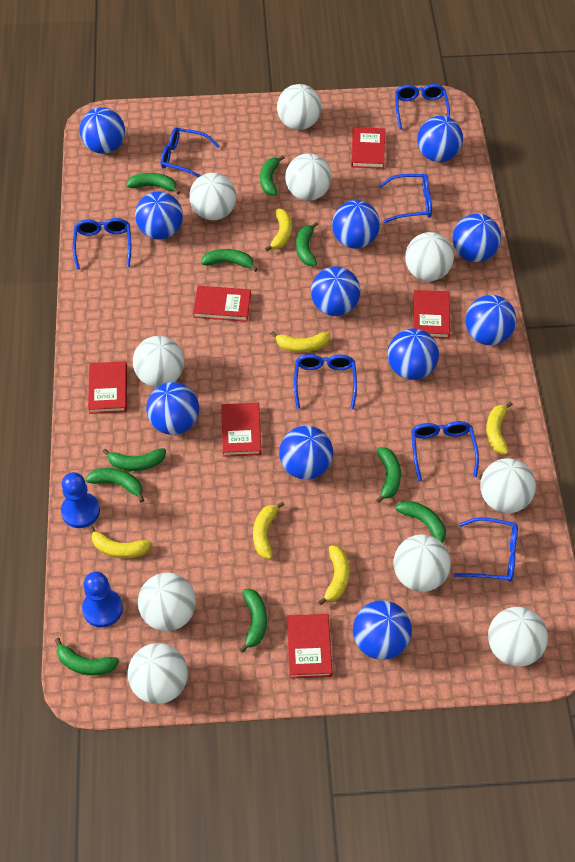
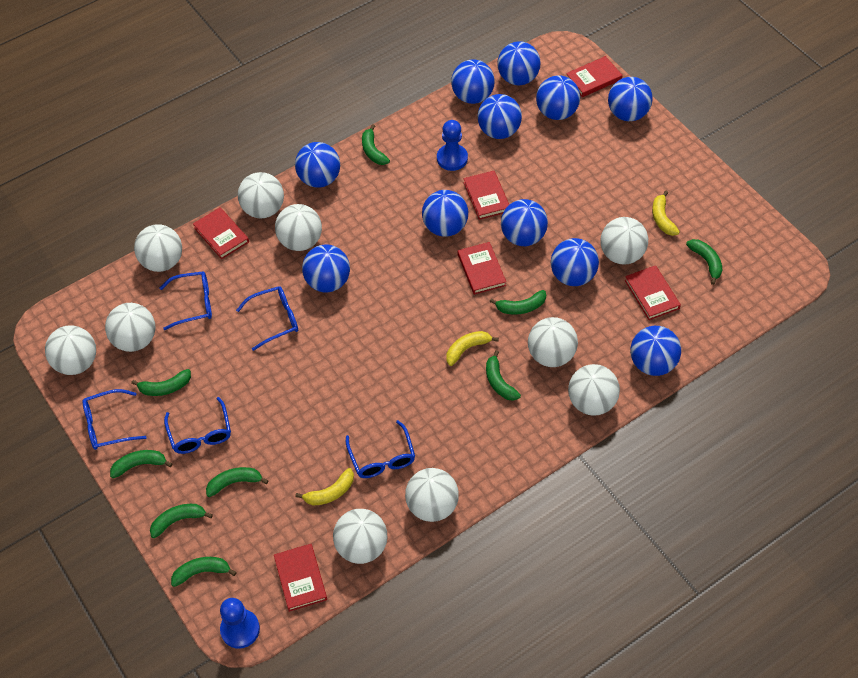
blue glasses: 7 -> 5
green banana: 10 -> 9
yellow banana: 6 -> 3

